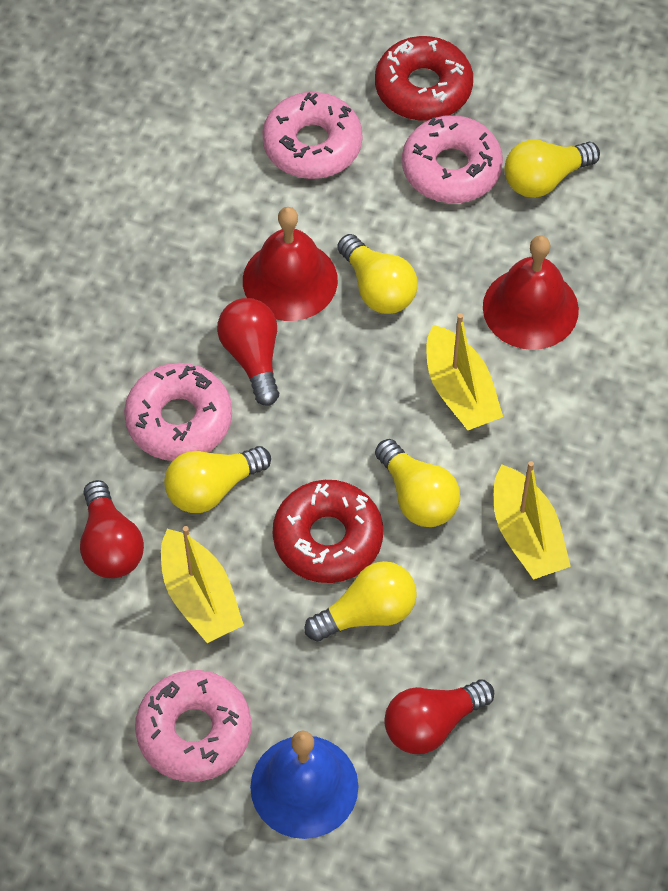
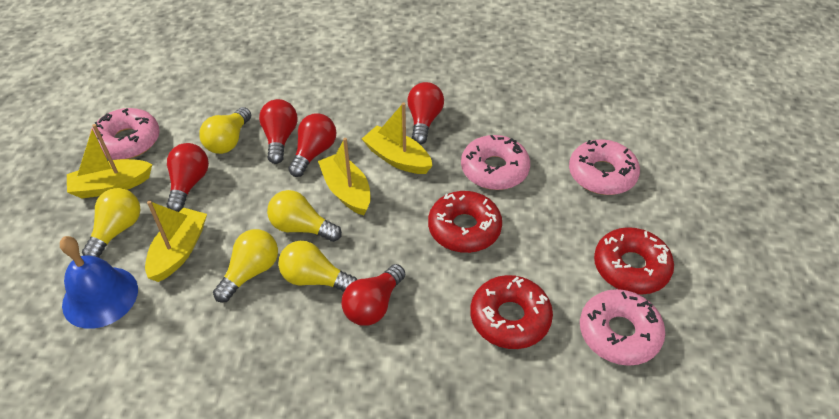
red bell: 2 -> 0
red donut: 2 -> 3
red light bulb: 3 -> 5
yellow boat: 3 -> 4

